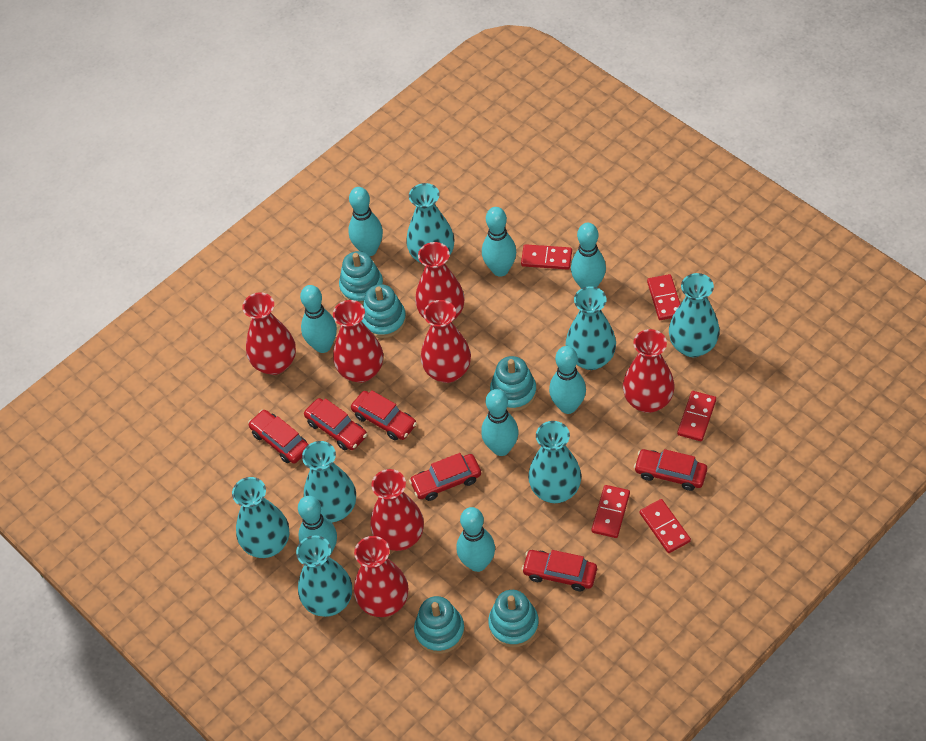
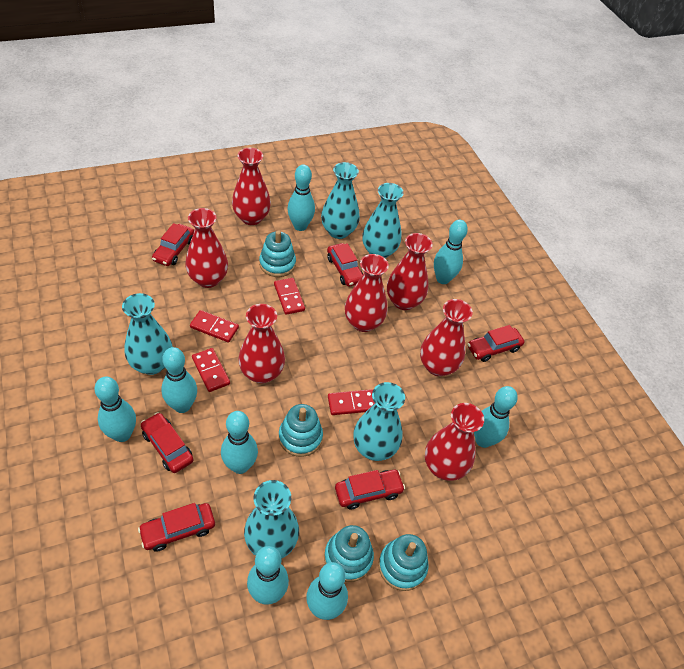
red domino: 5 -> 4
turquoise stacking toy: 5 -> 4
turquoise vase: 7 -> 5

